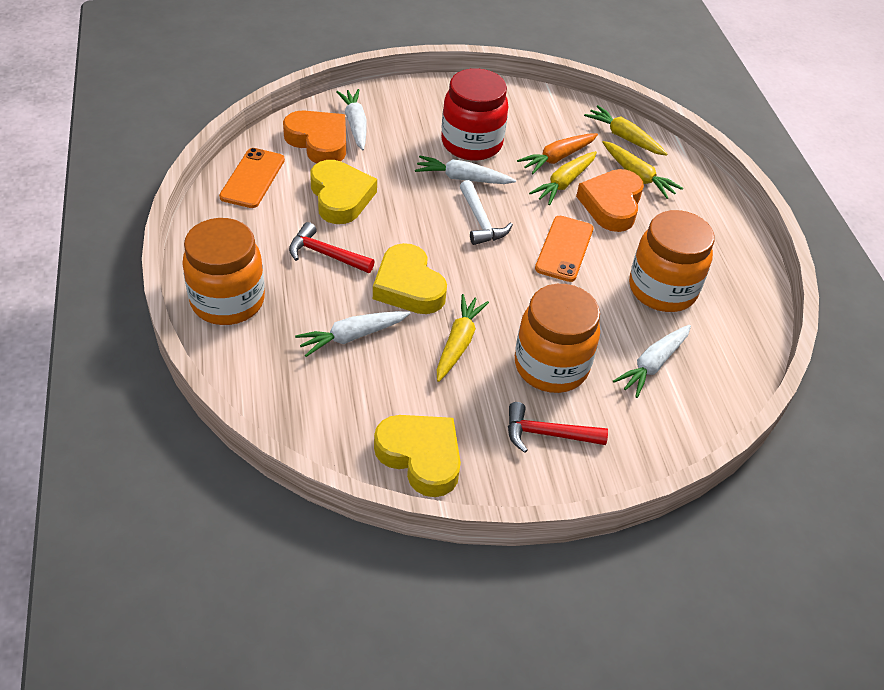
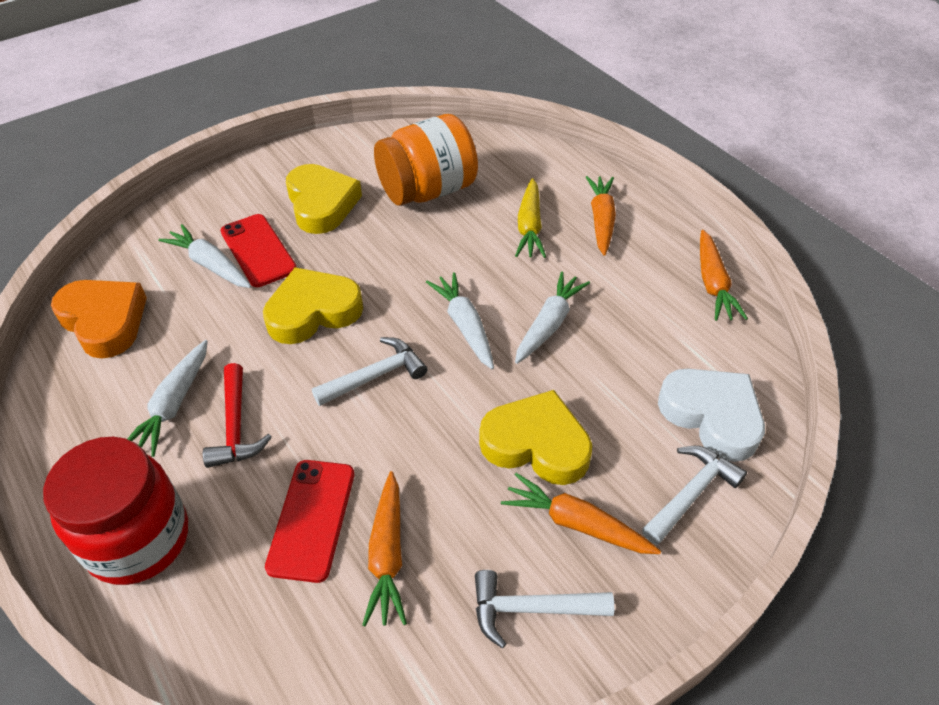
orange carrot: 1 -> 4
orange heart: 2 -> 1
orange jar: 3 -> 1
orange phone: 2 -> 0
red hammer: 2 -> 1
red phone: 0 -> 2
white hammer: 1 -> 3
white heart: 0 -> 1
yellow carrot: 4 -> 1

